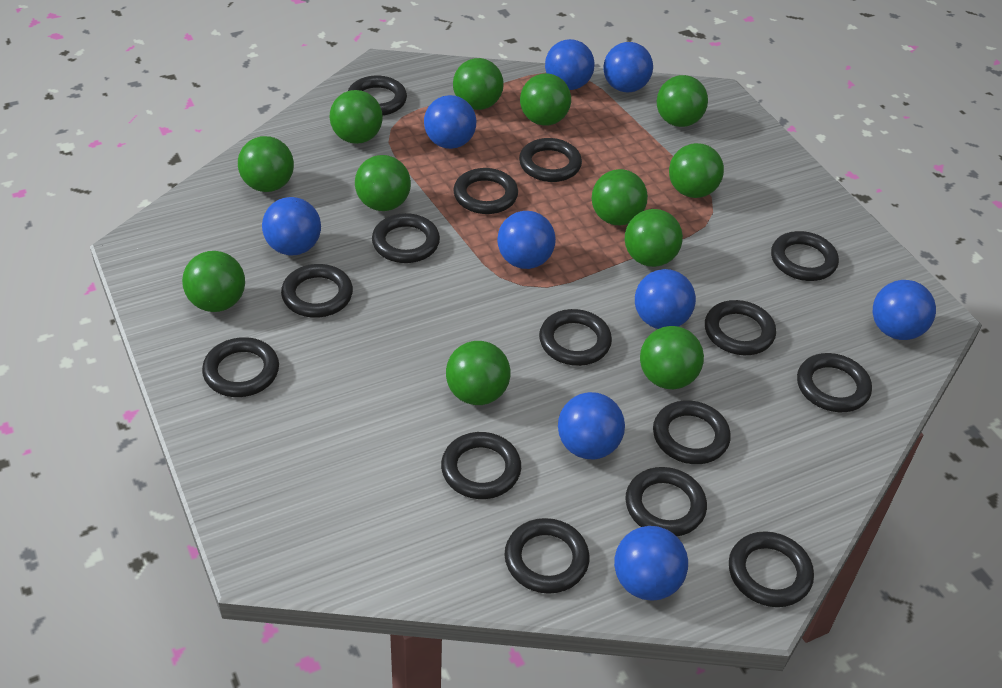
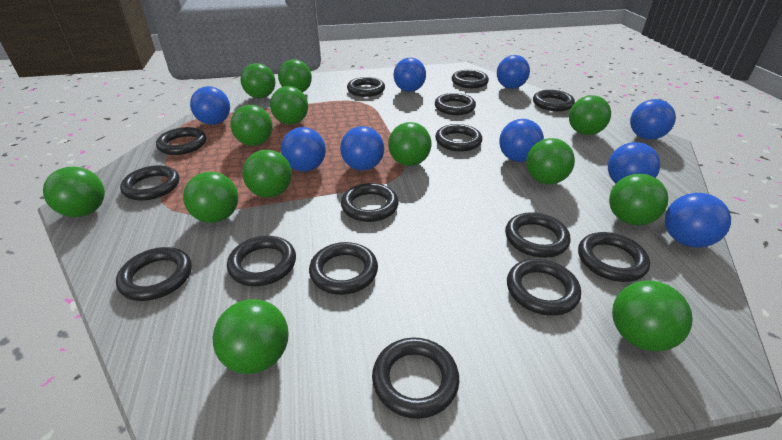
green ball: 12 -> 13

